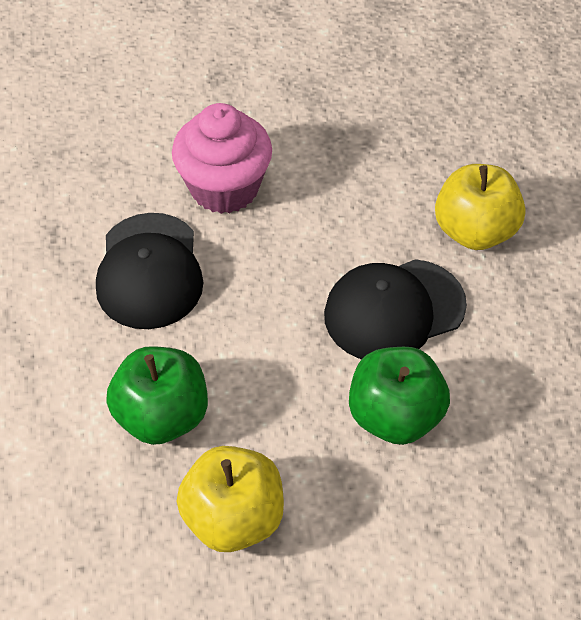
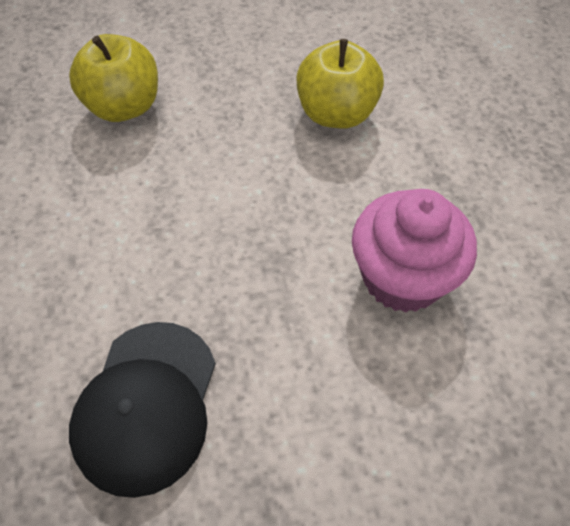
black cap: 2 -> 1
green apple: 2 -> 0

